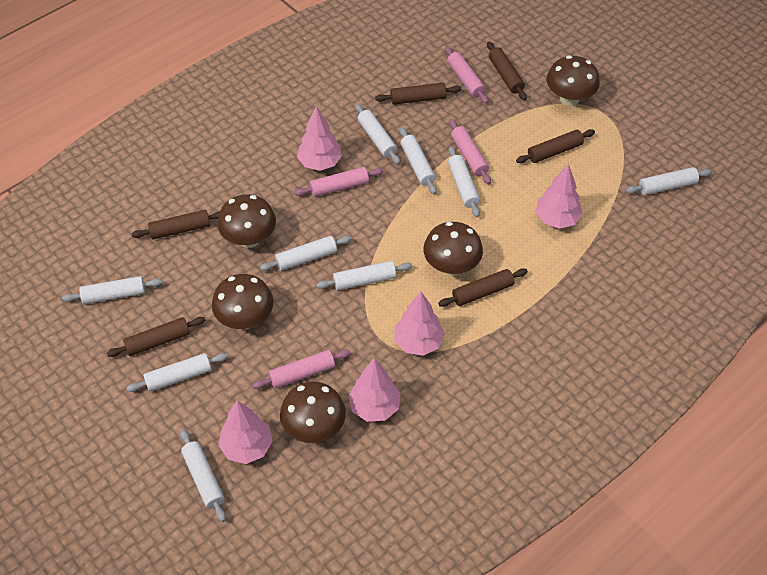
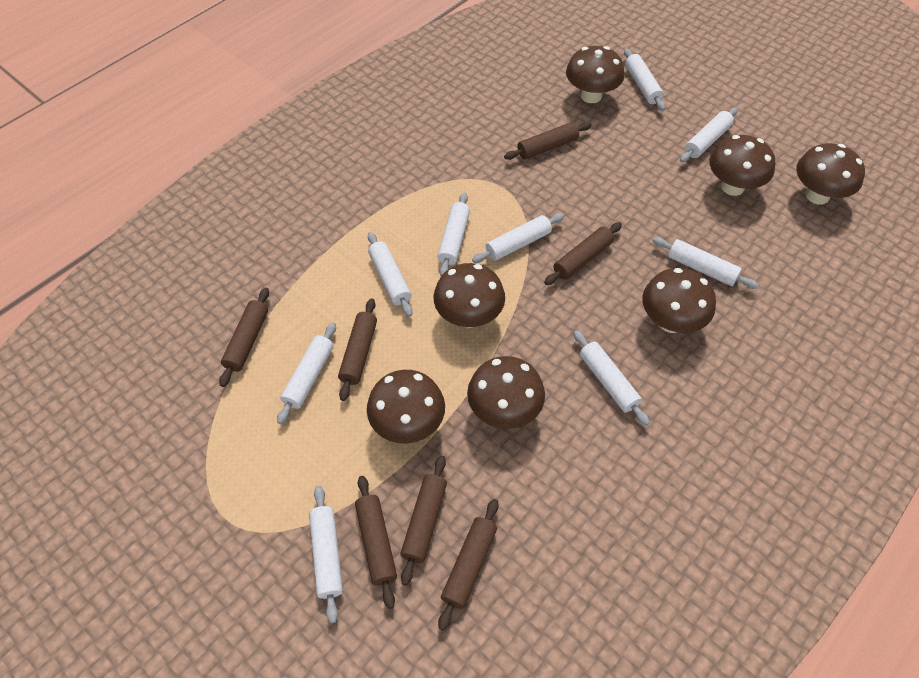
brown mushroom: 5 -> 7
brown rolling pin: 6 -> 7
pink rolling pin: 4 -> 0
pink tree: 5 -> 0

